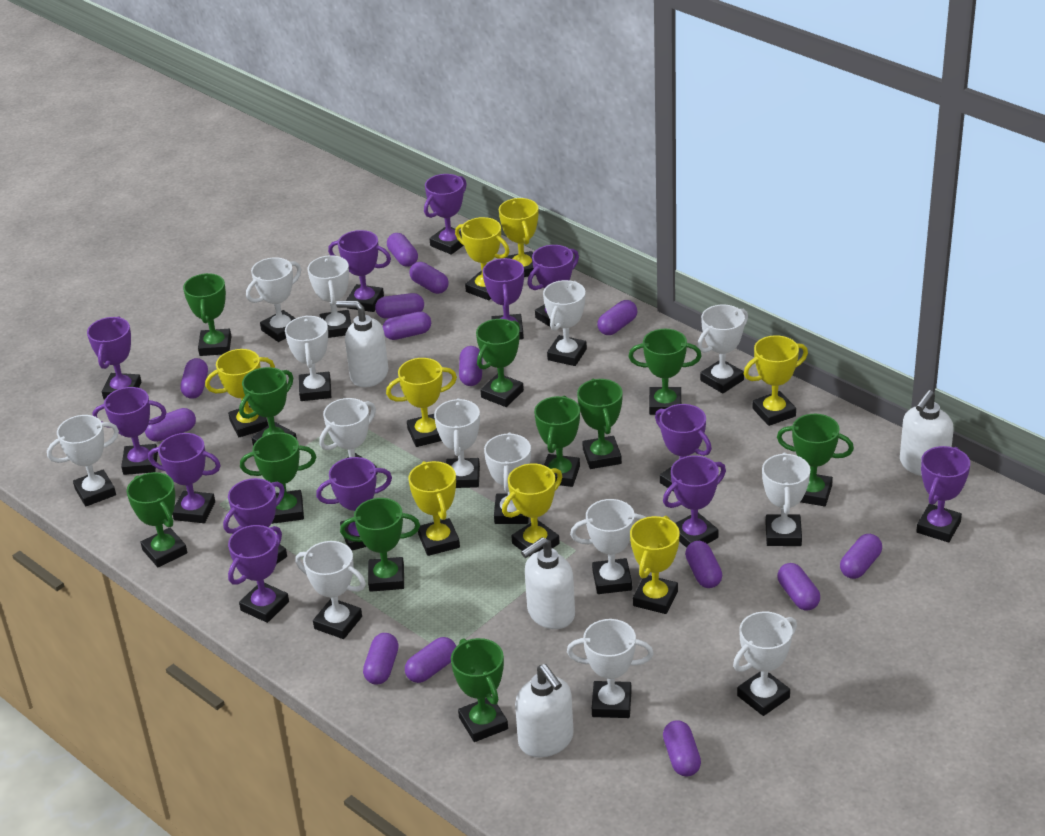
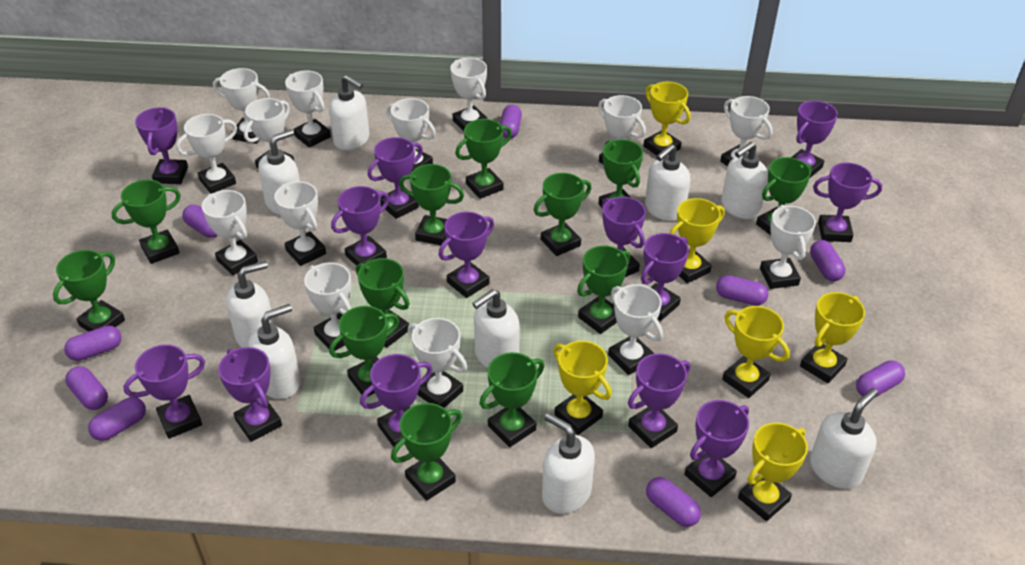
green trophy: 11 -> 12
purple capsule: 14 -> 9
white soap dispenser: 4 -> 9
yellow trophy: 8 -> 6

